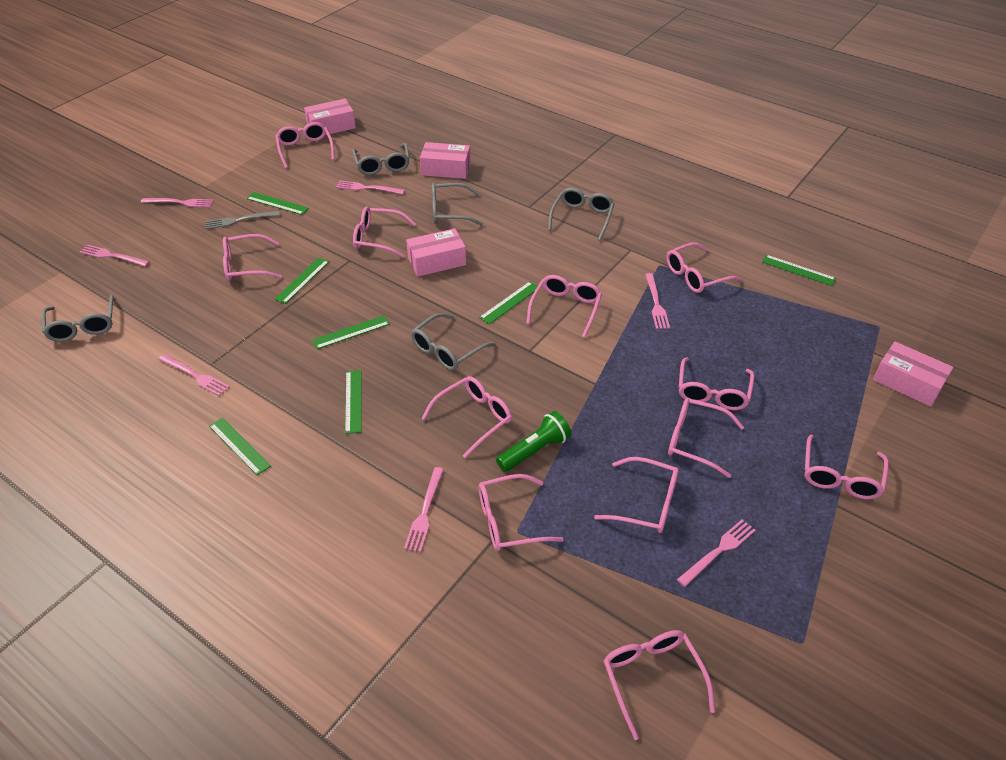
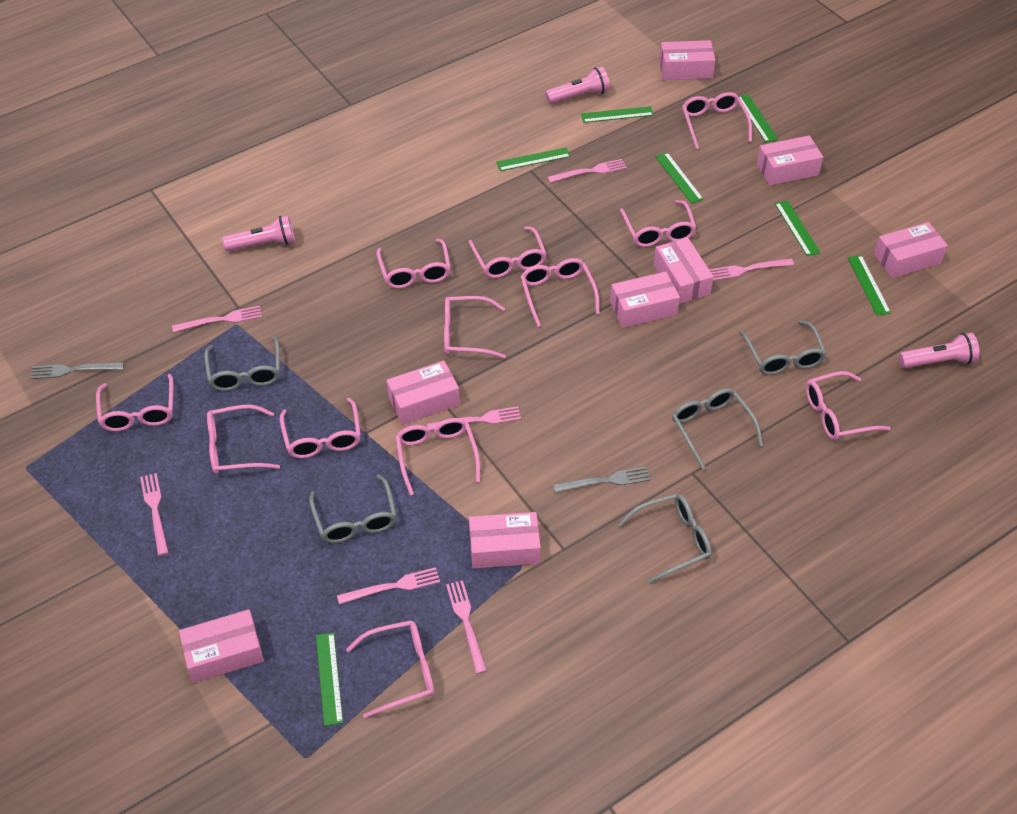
green flashlight: 1 -> 0
grey fork: 1 -> 2
pink box: 4 -> 8
pink flashlight: 0 -> 3

